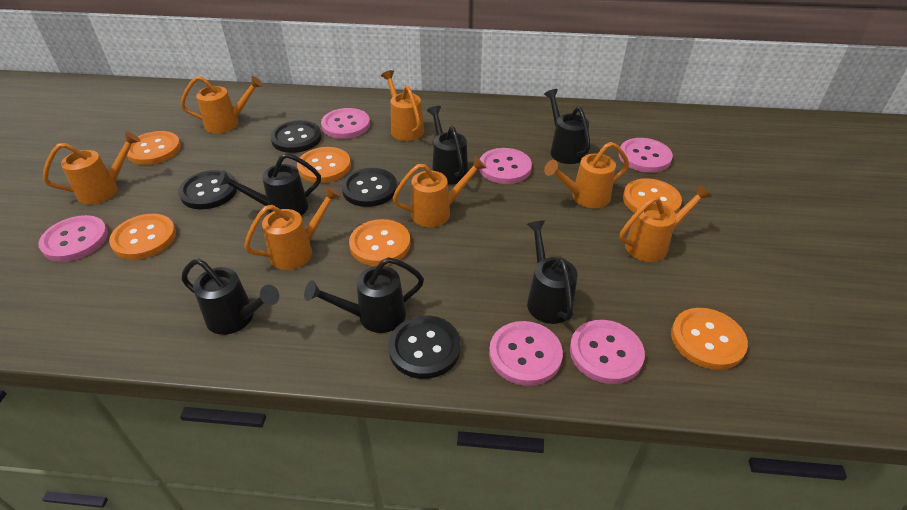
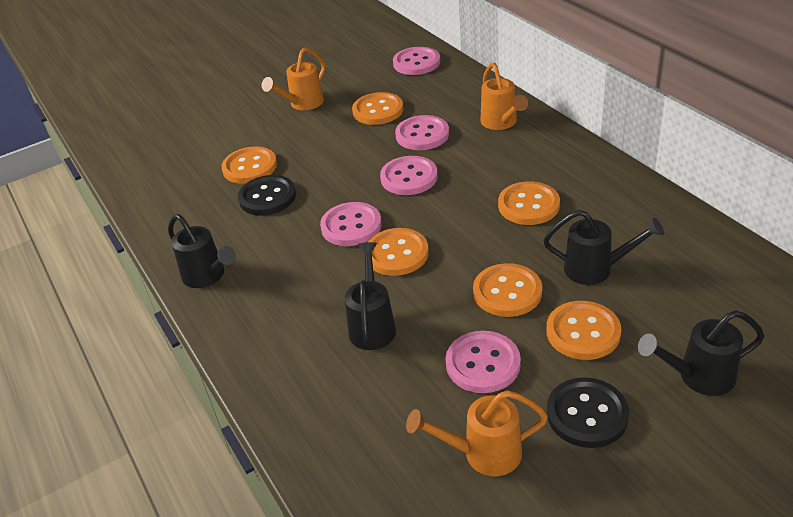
black button: 4 -> 2
black watering can: 6 -> 4
orange watering can: 7 -> 3
pink button: 6 -> 5

